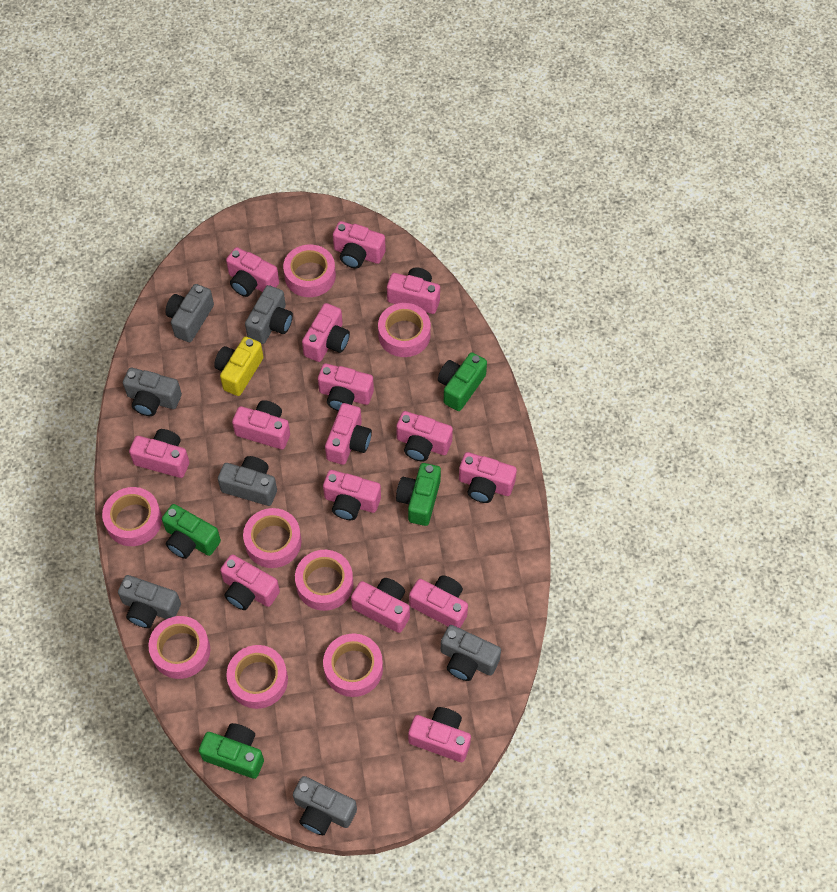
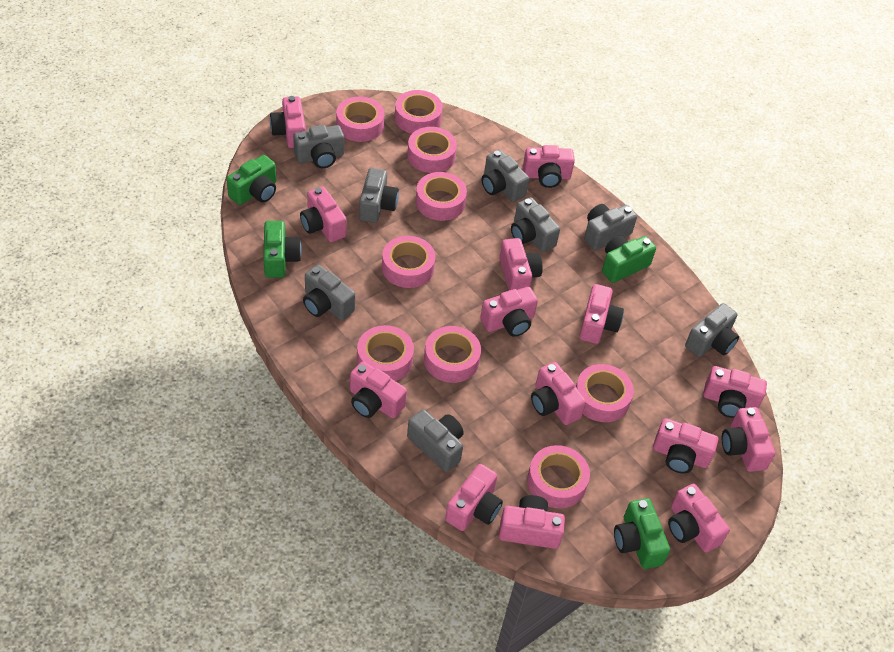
grey camera: 7 -> 8
pink camera: 15 -> 14
pink tape: 8 -> 9
yellow camera: 1 -> 0

